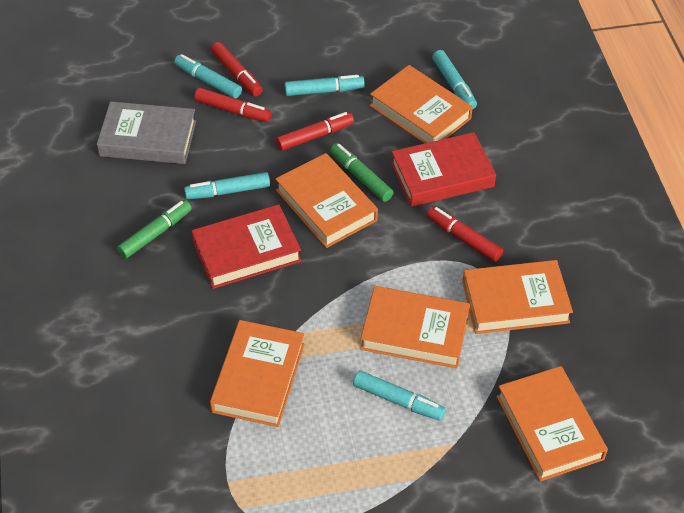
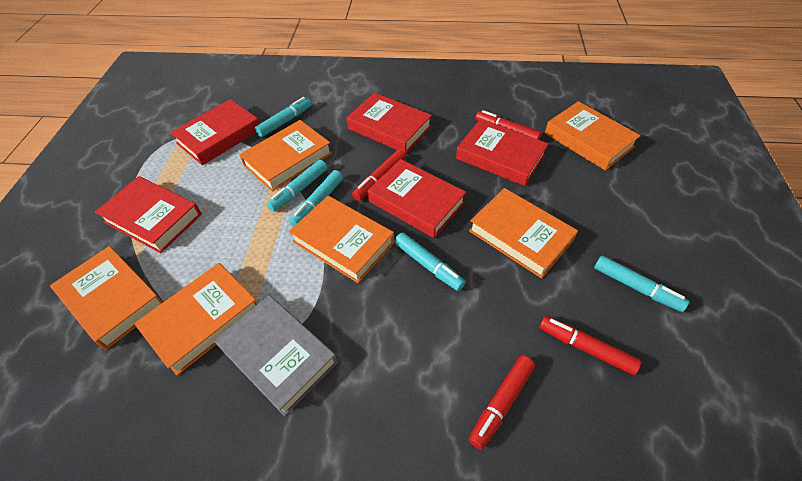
green marker: 2 -> 0
red book: 2 -> 5

